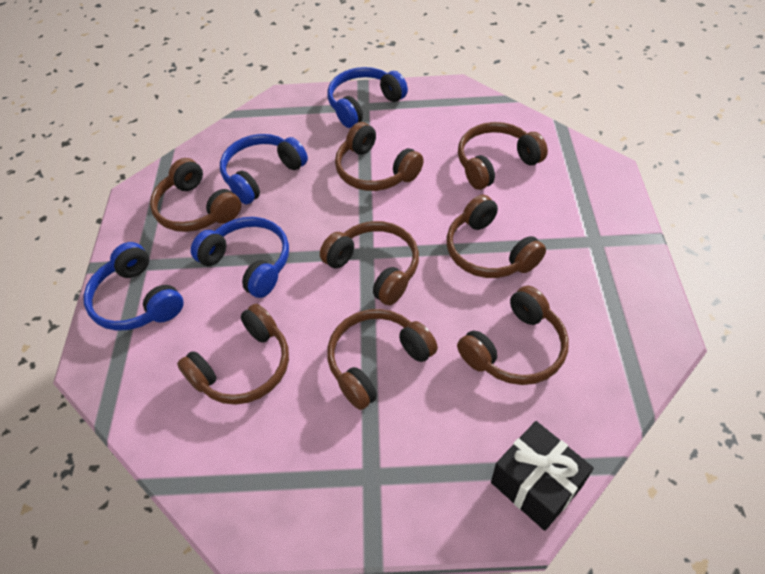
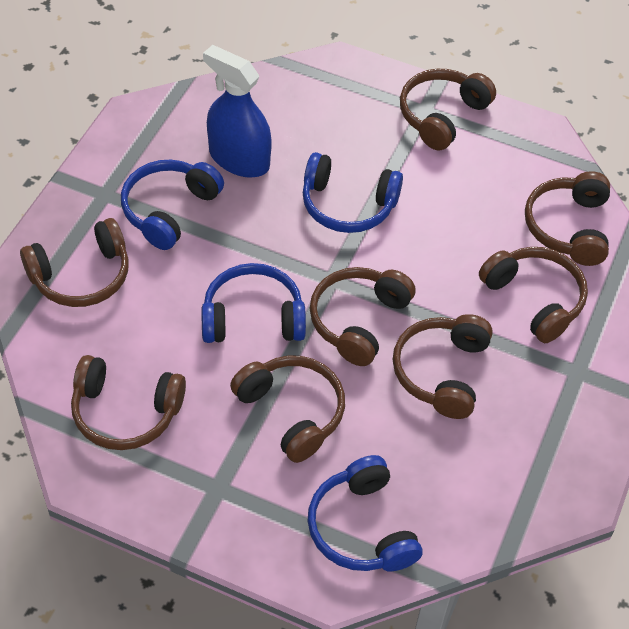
black gift: 1 -> 0
blue spray bottle: 0 -> 1

